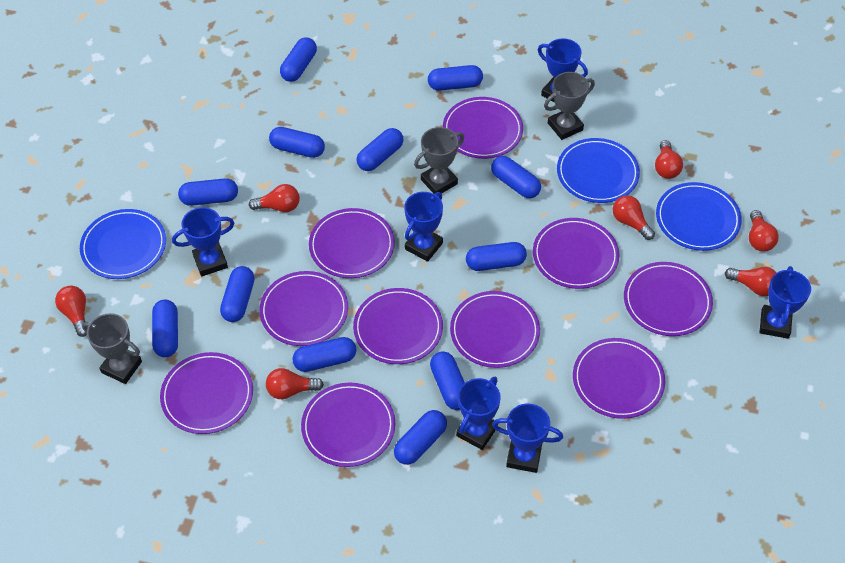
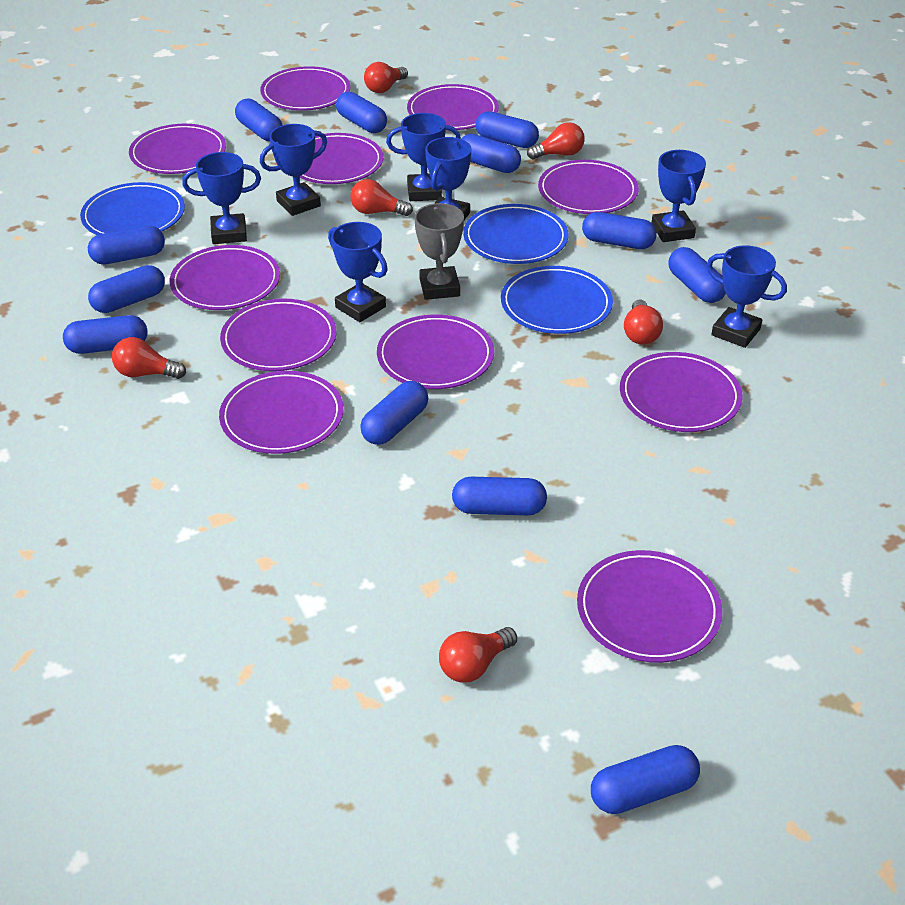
blue trophy: 6 -> 7
grey trophy: 3 -> 1
purple plate: 10 -> 11
red light bulb: 7 -> 6

